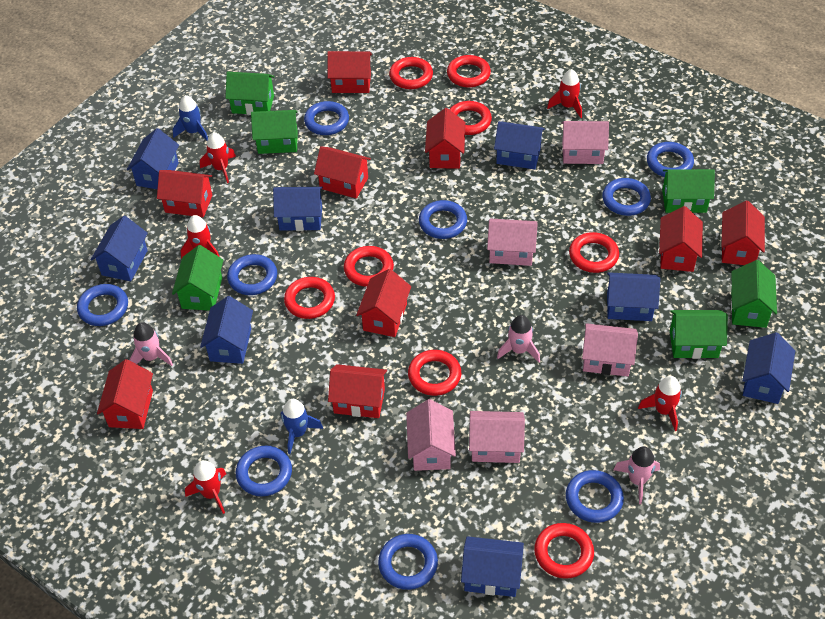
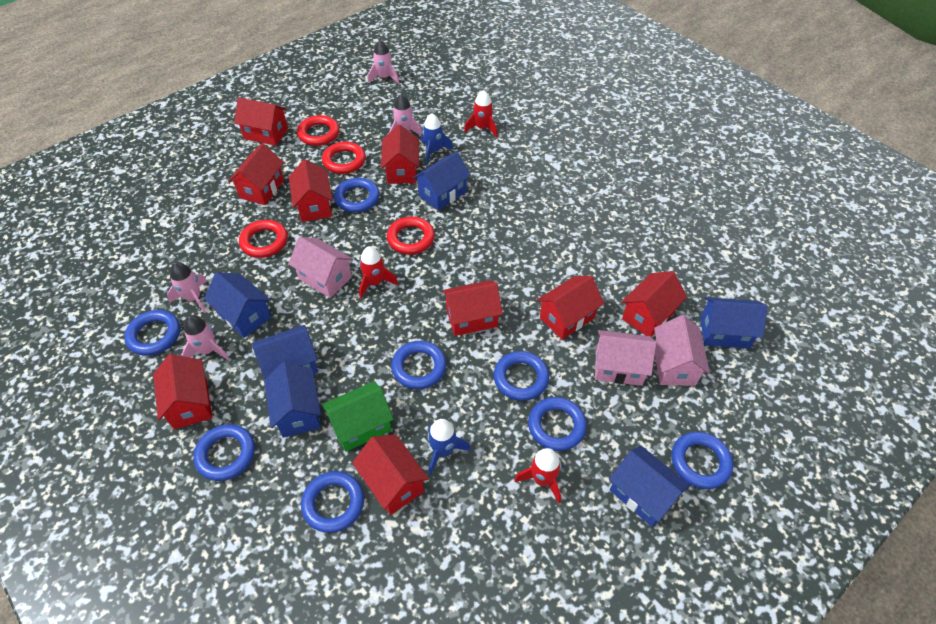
blue house: 8 -> 6
blue ring: 9 -> 8
green house: 6 -> 1
pink house: 5 -> 3
pink rocket: 3 -> 4
red ring: 8 -> 4
red rocket: 5 -> 3

